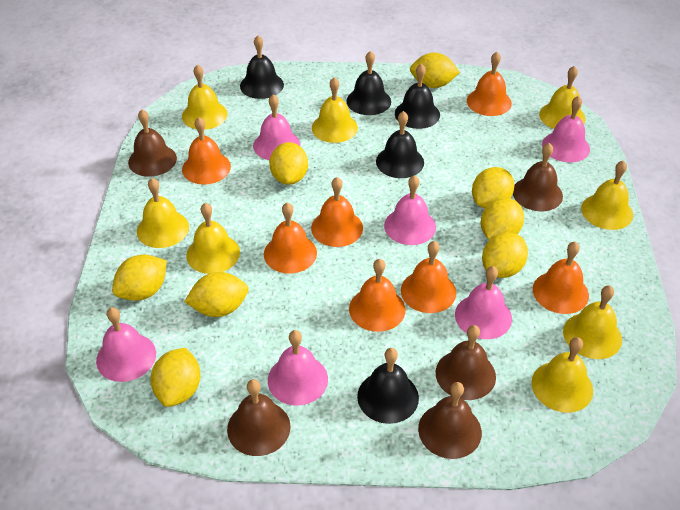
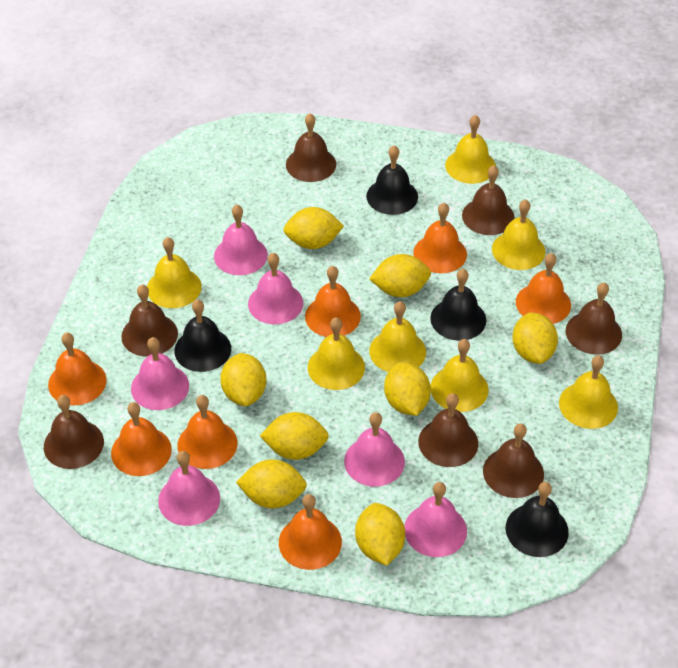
black bell: 5 -> 4
brown bell: 5 -> 7
yellow bell: 8 -> 7

